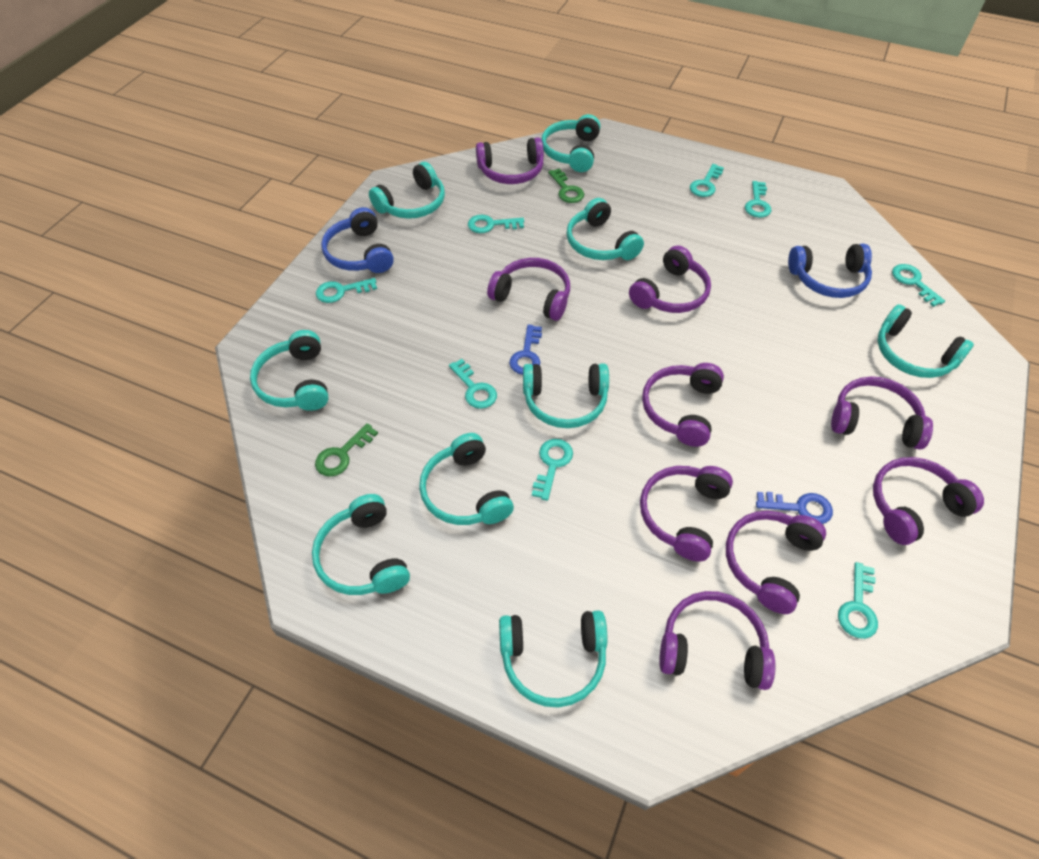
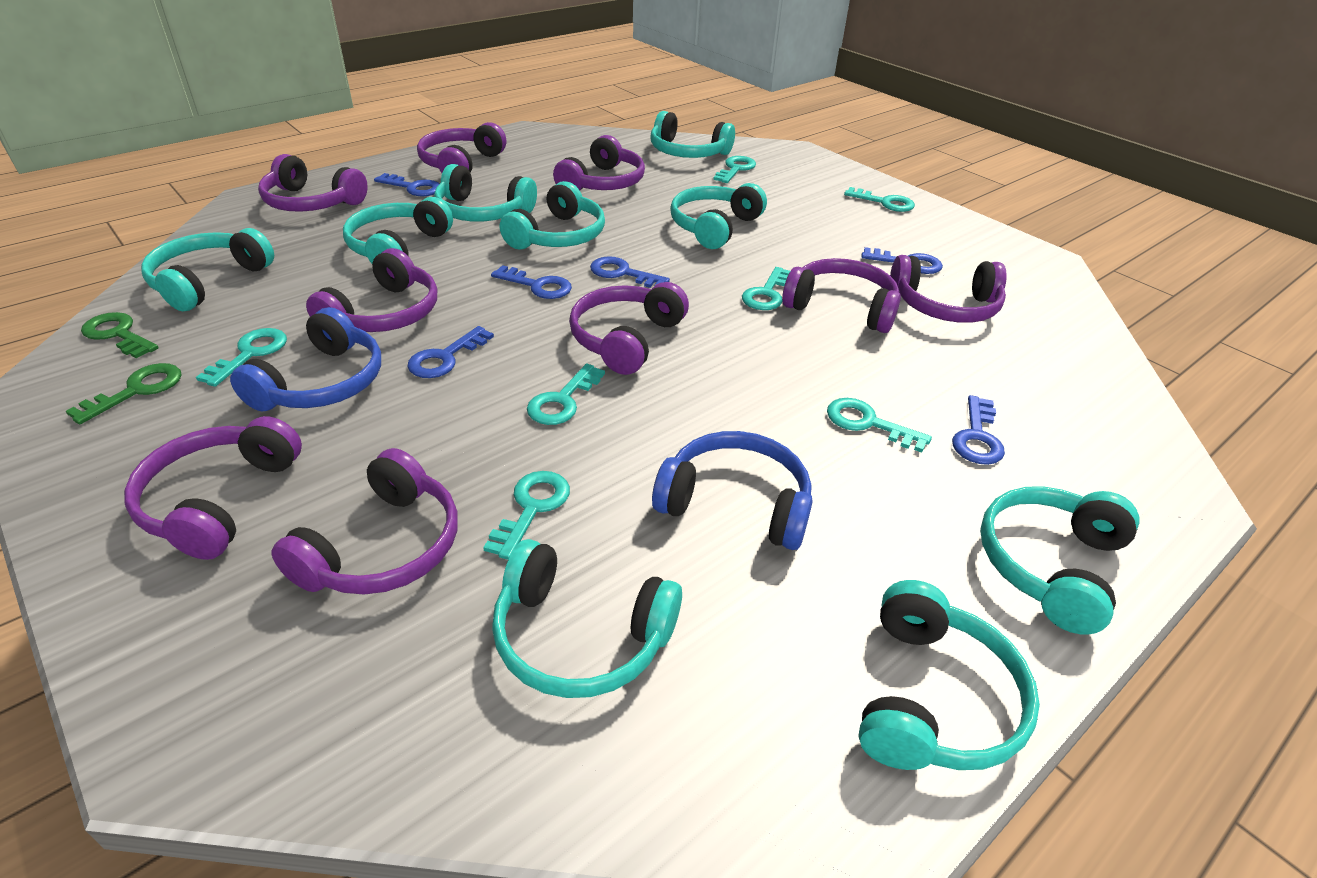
blue key: 2 -> 6
turquoise key: 8 -> 7

